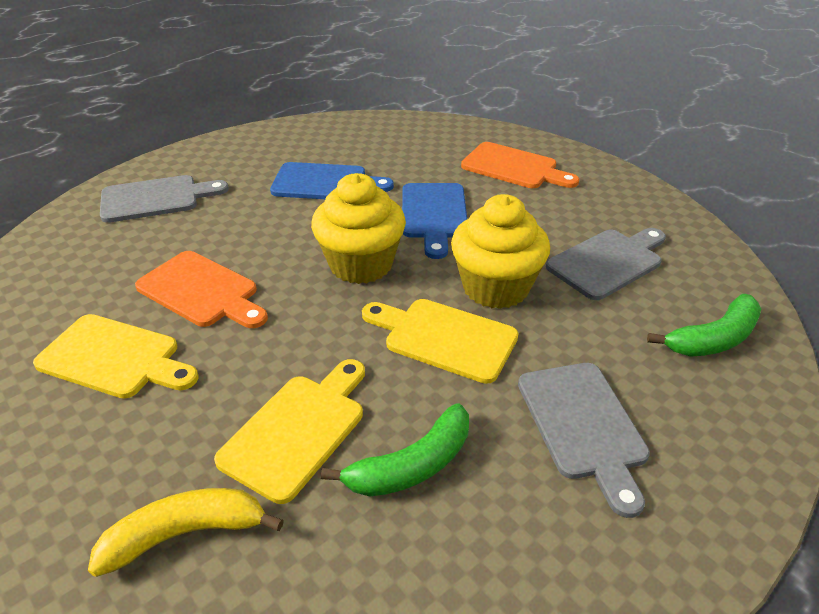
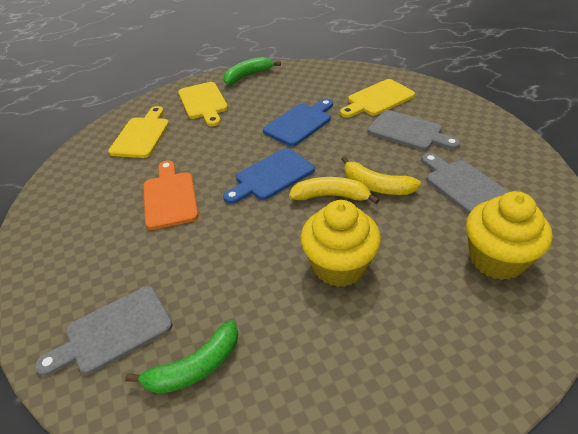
orange cutting board: 2 -> 1
yellow banana: 1 -> 2

